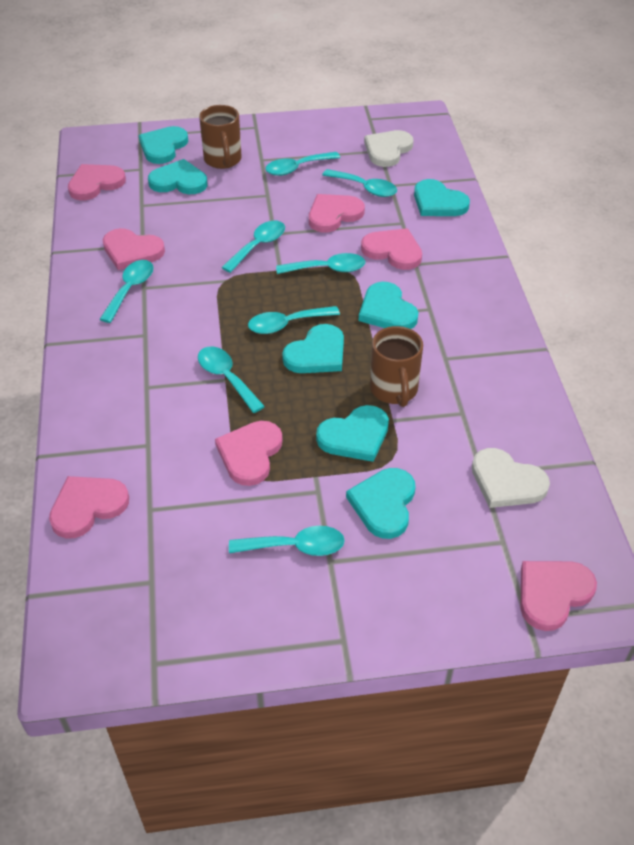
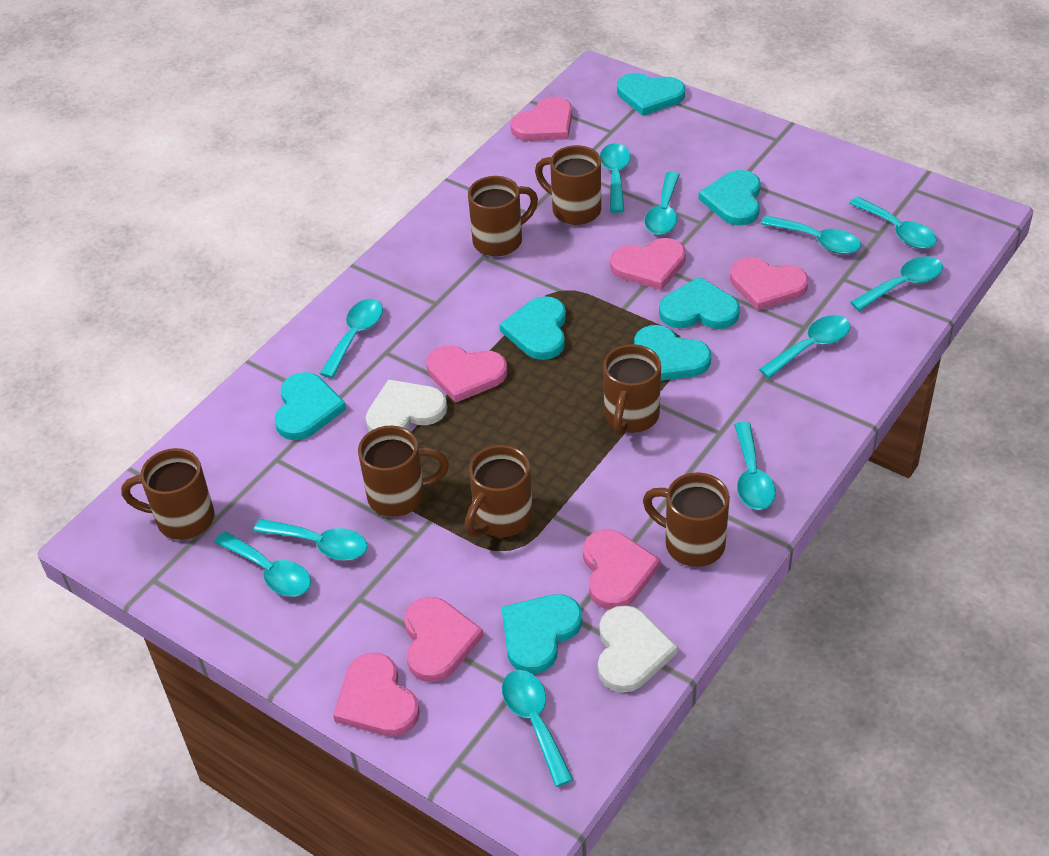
brown mug: 2 -> 7
turquoise spoon: 8 -> 11

